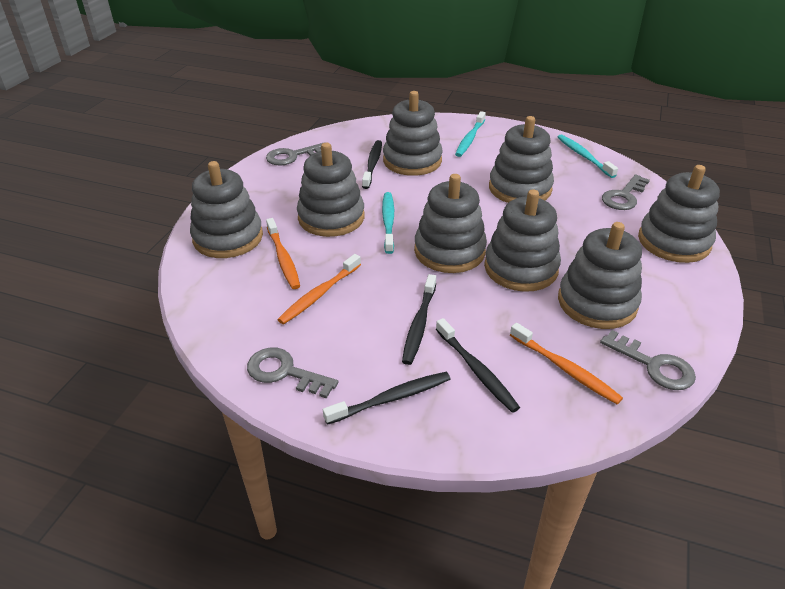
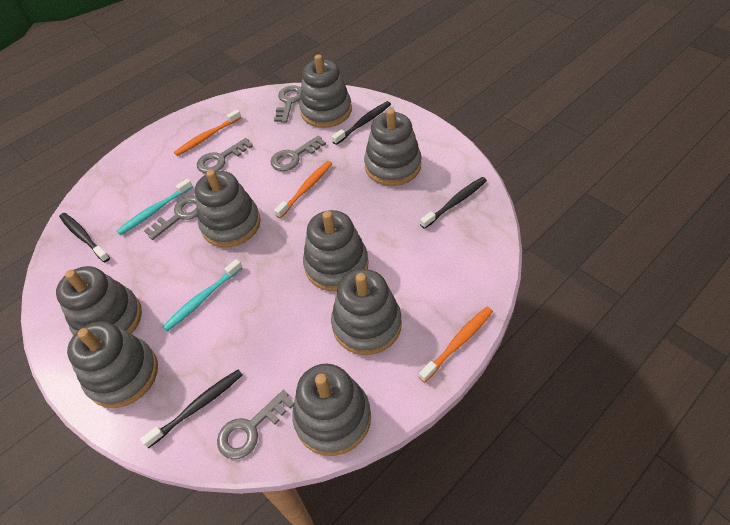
grey key: 4 -> 5
turquoise toothbrush: 3 -> 2

